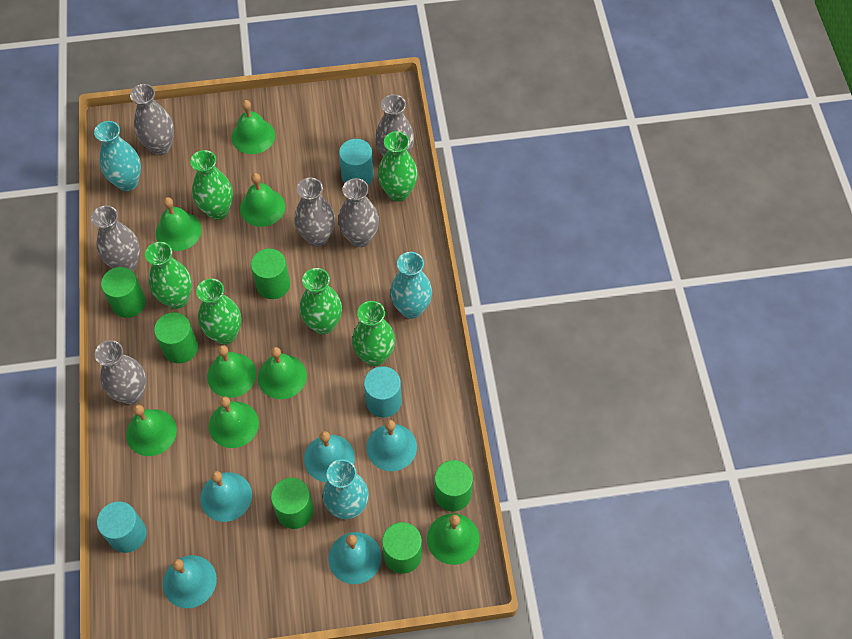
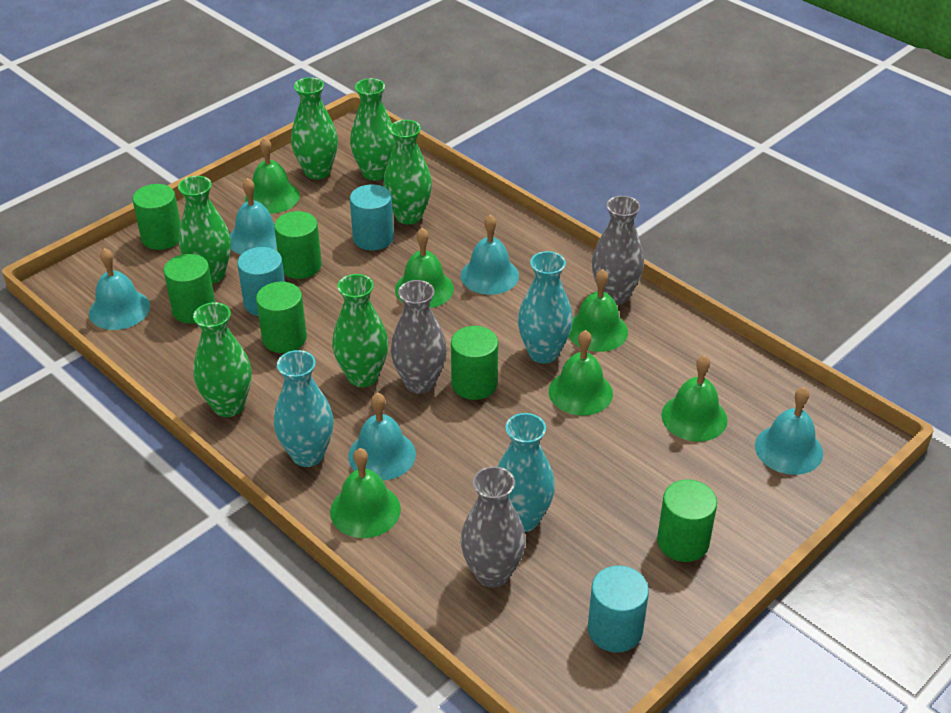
green bell: 8 -> 6
grey vase: 6 -> 3

